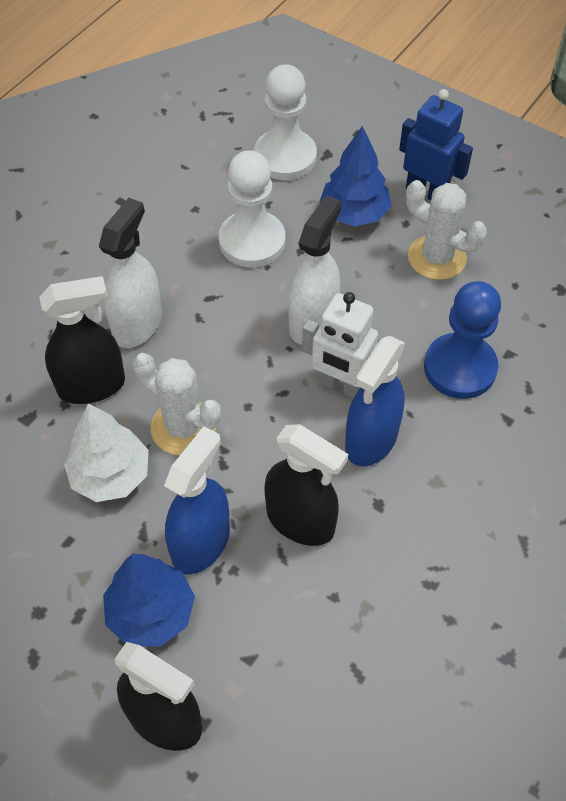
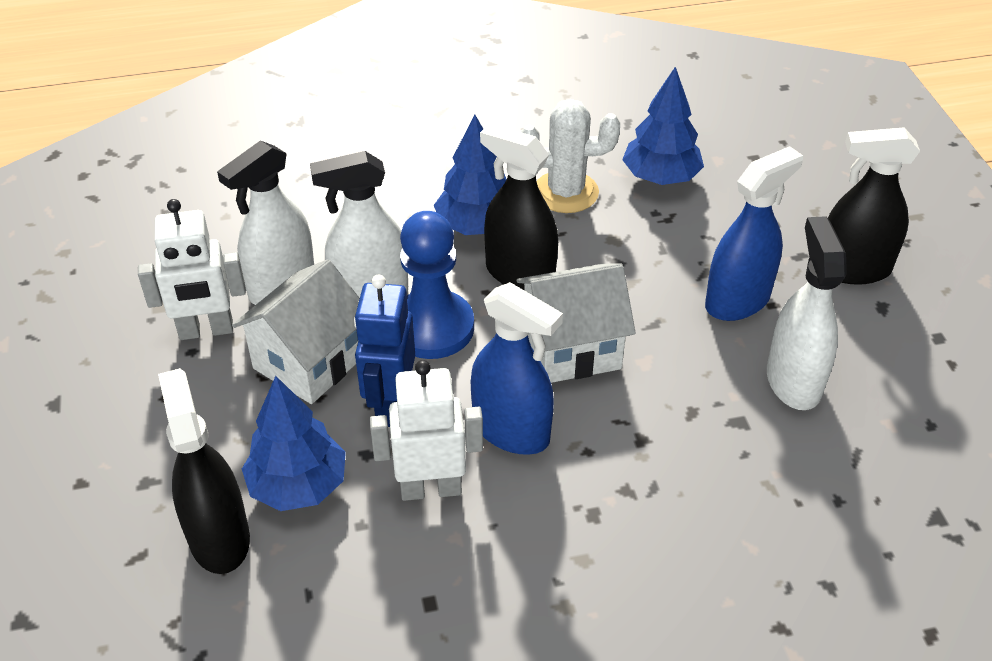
blue tree: 2 -> 3
white cactus: 2 -> 1
white house: 0 -> 2
white pawn: 2 -> 0
white robot: 1 -> 2
white spray bottle: 2 -> 3
white tree: 1 -> 0

